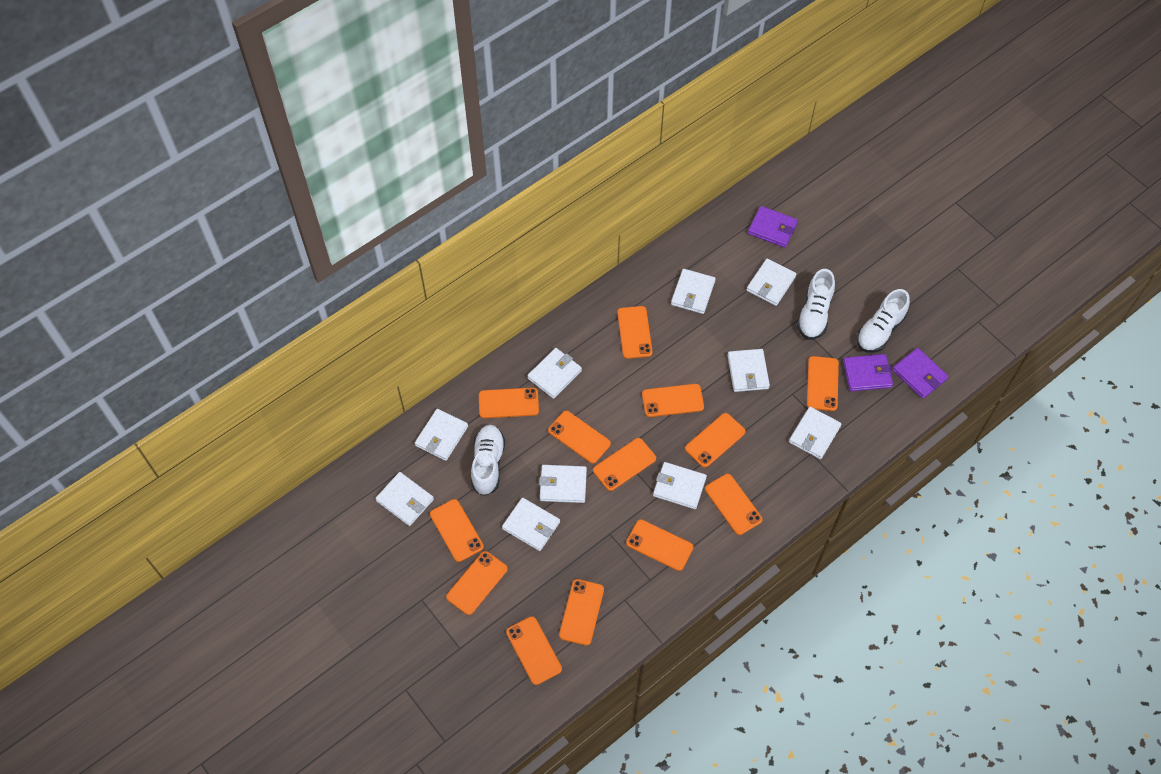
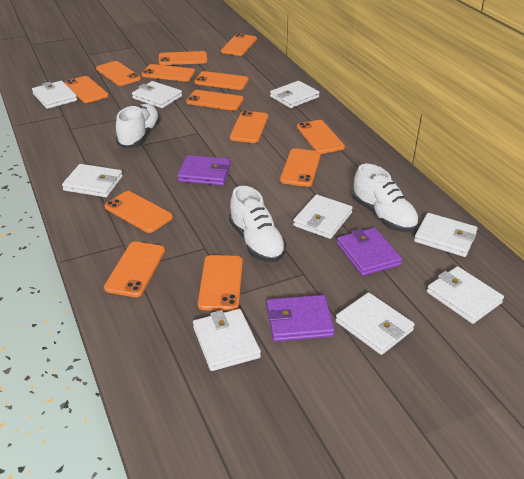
white wallet: 10 -> 9

